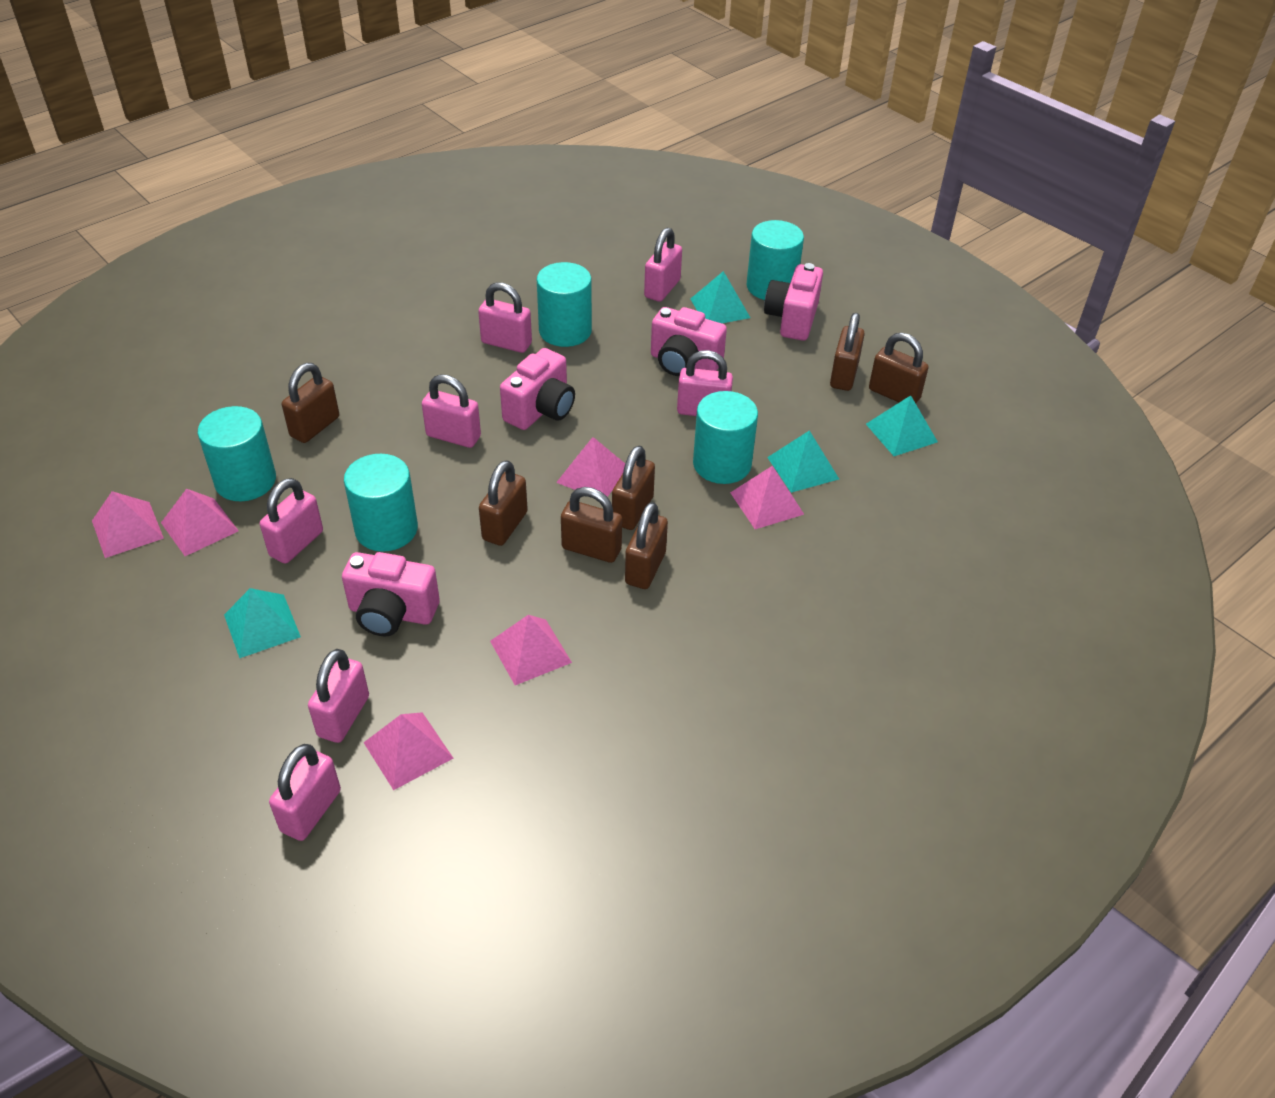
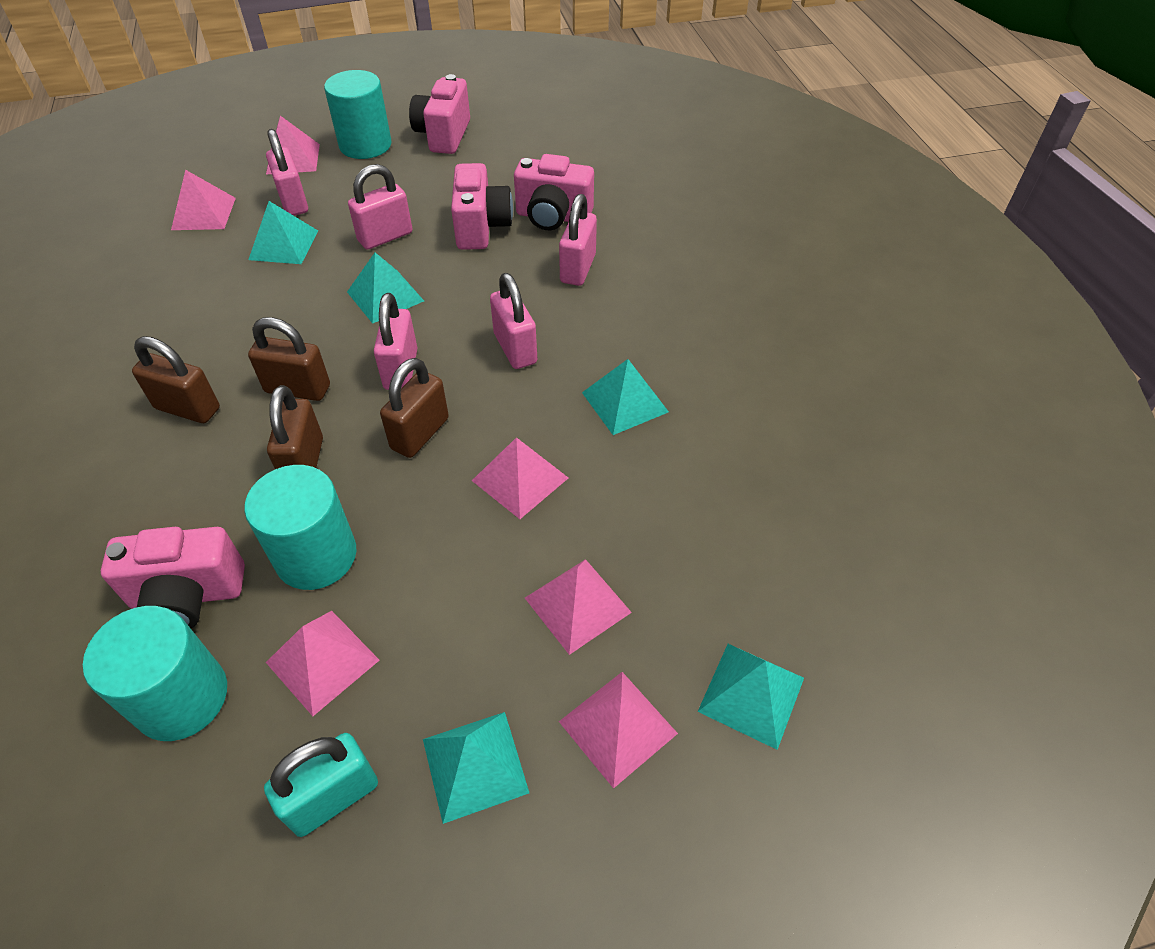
brown padlock: 7 -> 4
pink padlock: 7 -> 5
turquoise cylinder: 5 -> 3
turquoise padlock: 0 -> 1
turquoise pyramid: 4 -> 5

